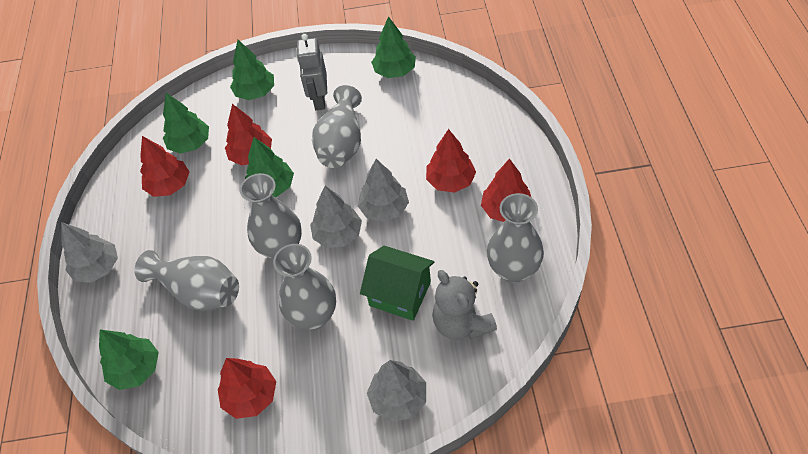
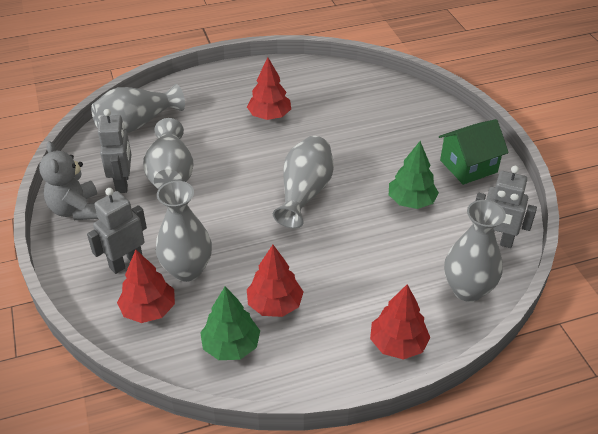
green tree: 5 -> 2
grey robot: 1 -> 3
grey tree: 4 -> 0
red tree: 5 -> 4

